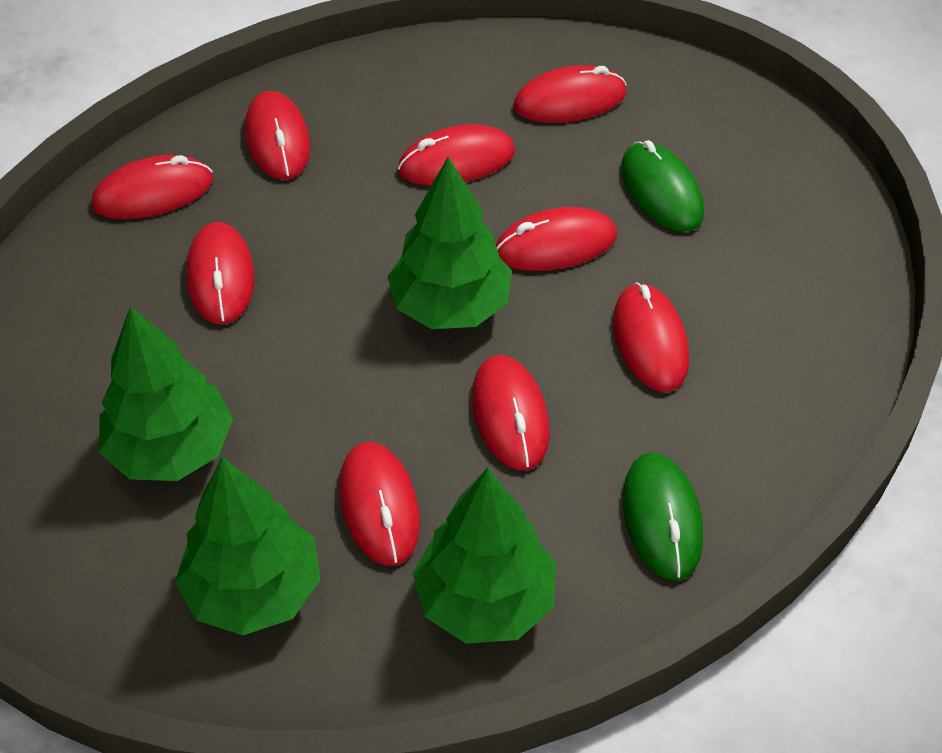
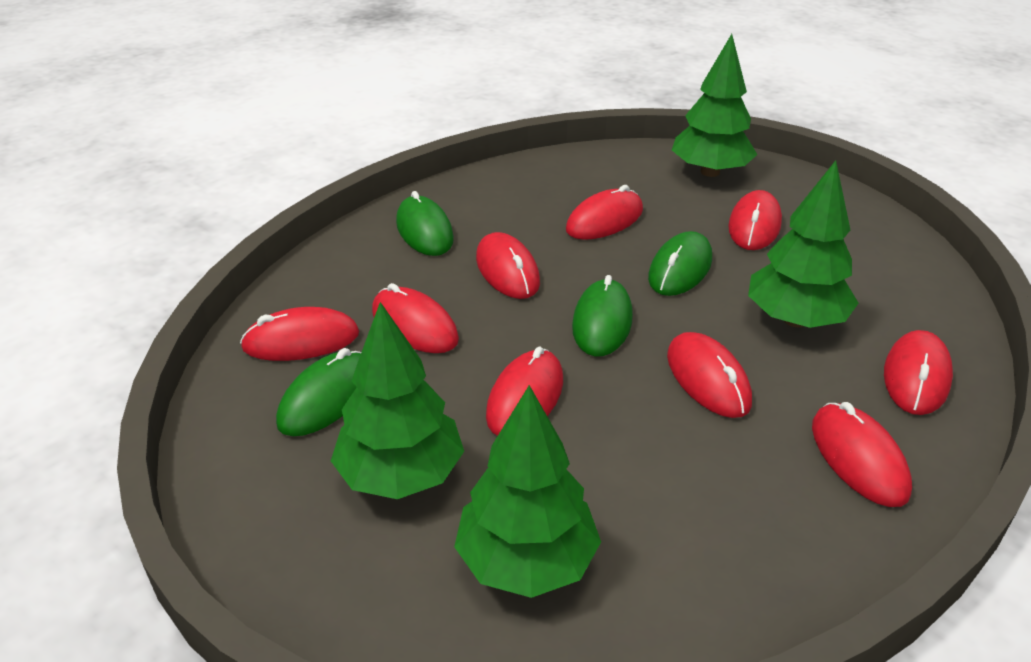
green mouse: 2 -> 4

